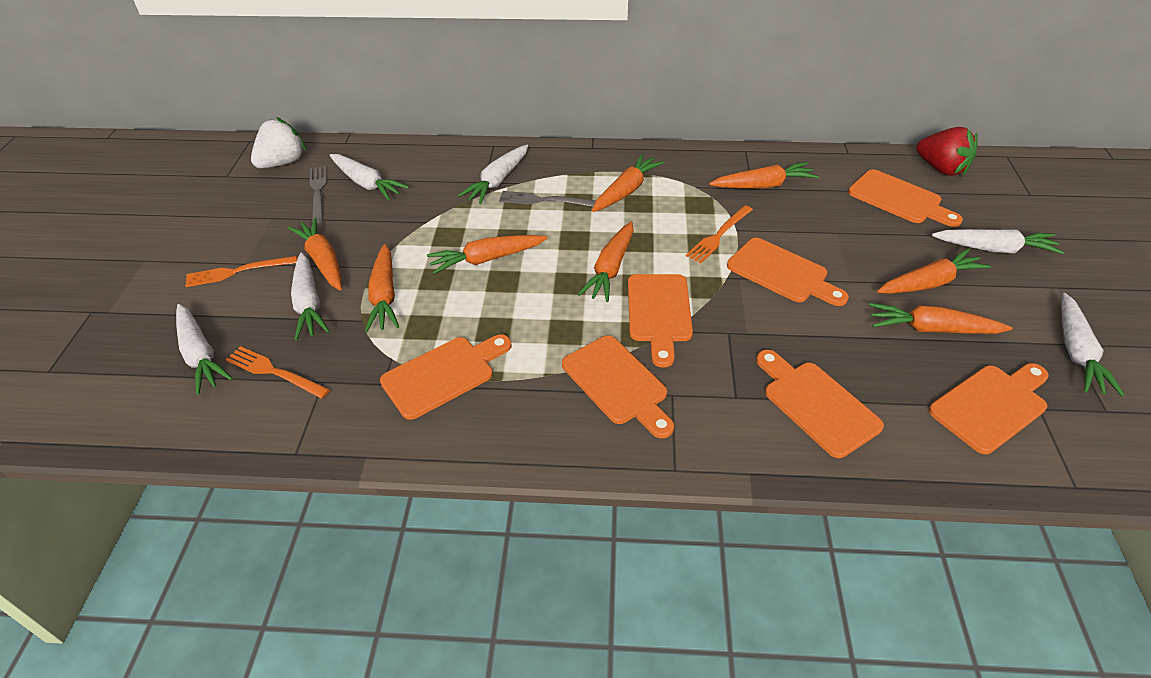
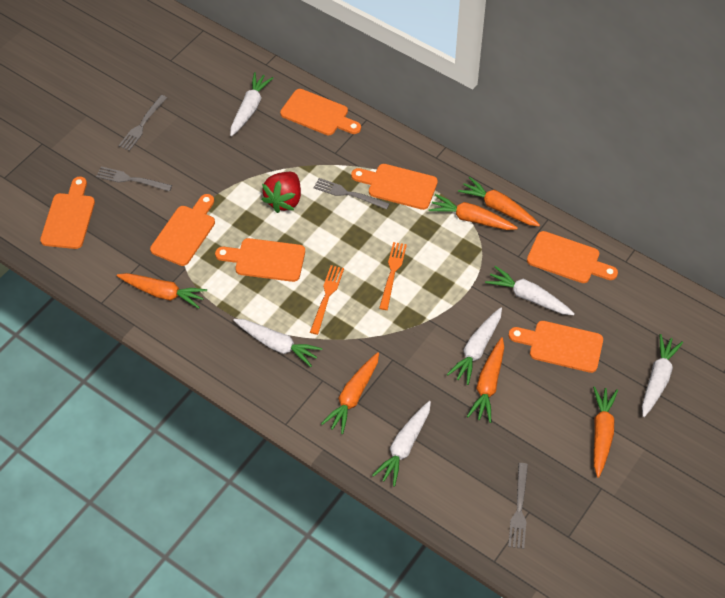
grey fork: 2 -> 4
orange carrot: 8 -> 6
orange fork: 3 -> 2
white strawberry: 1 -> 0

